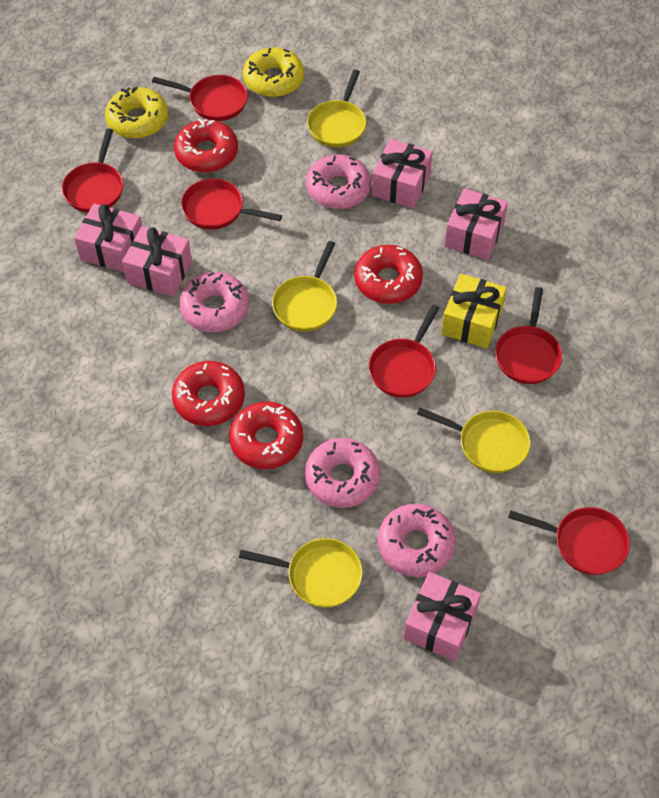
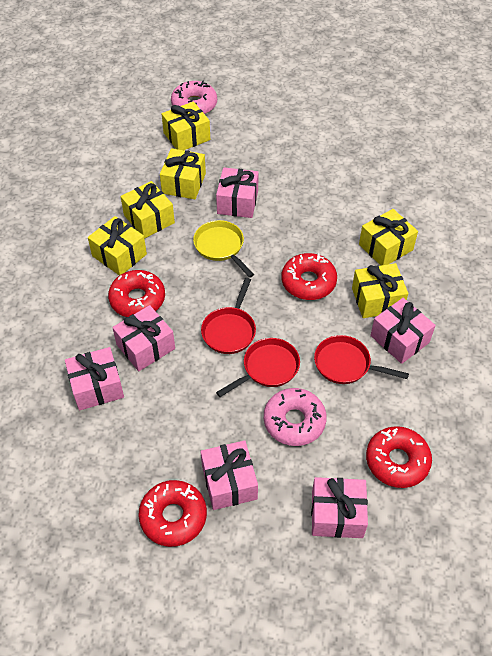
pink donut: 4 -> 2
pink gift: 5 -> 6
red pan: 6 -> 3
yellow donut: 2 -> 0
yellow gift: 1 -> 6
yellow pan: 4 -> 1

